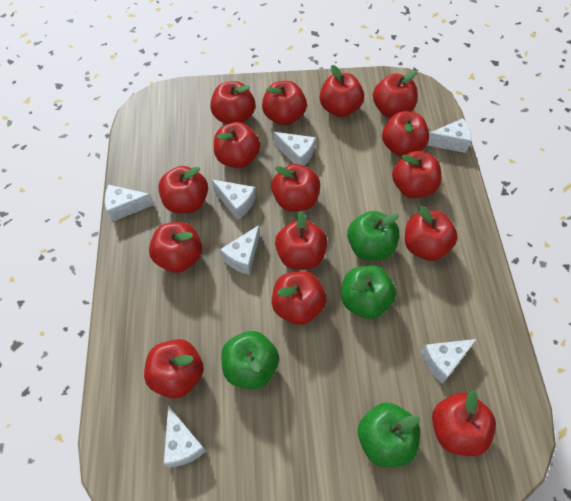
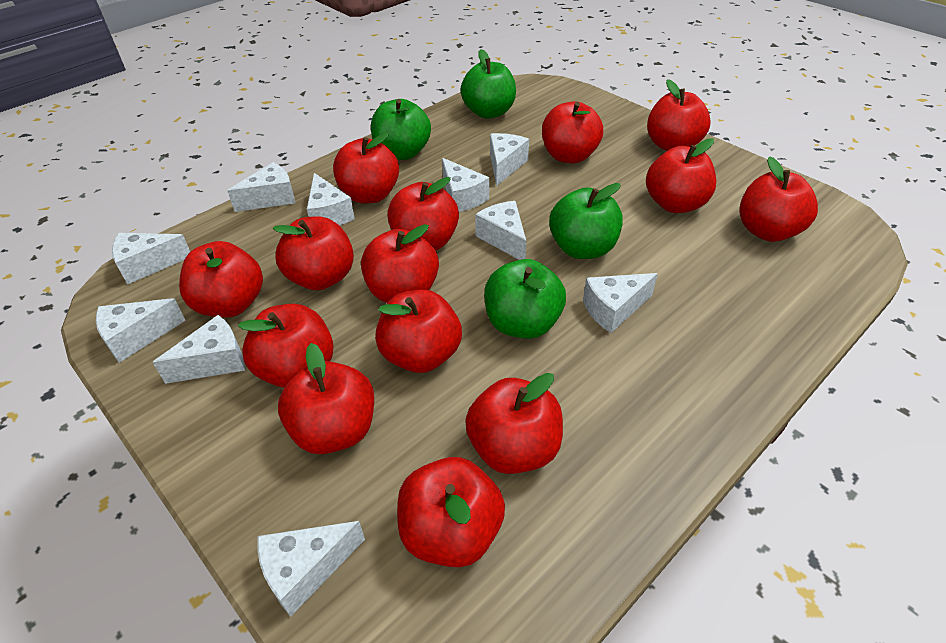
red apple: 15 -> 14
white cheese: 7 -> 10

